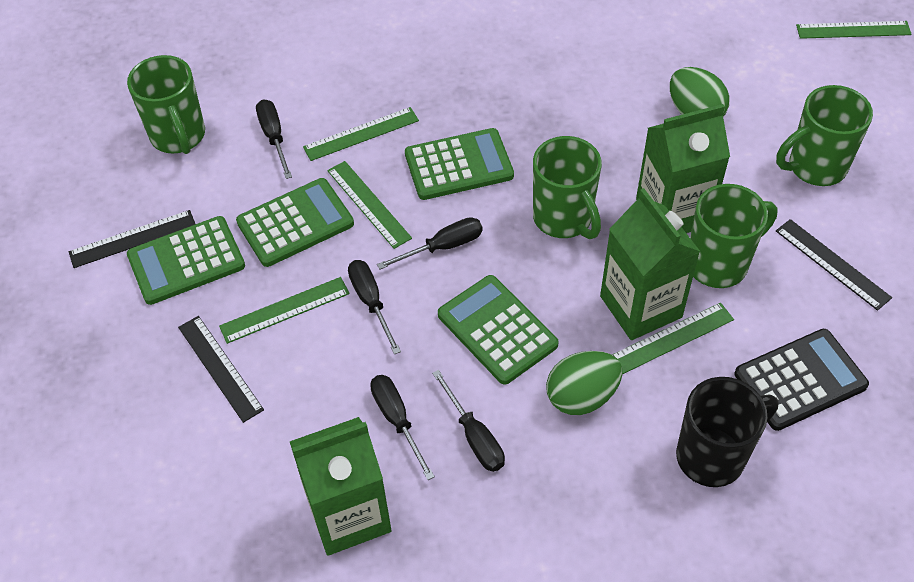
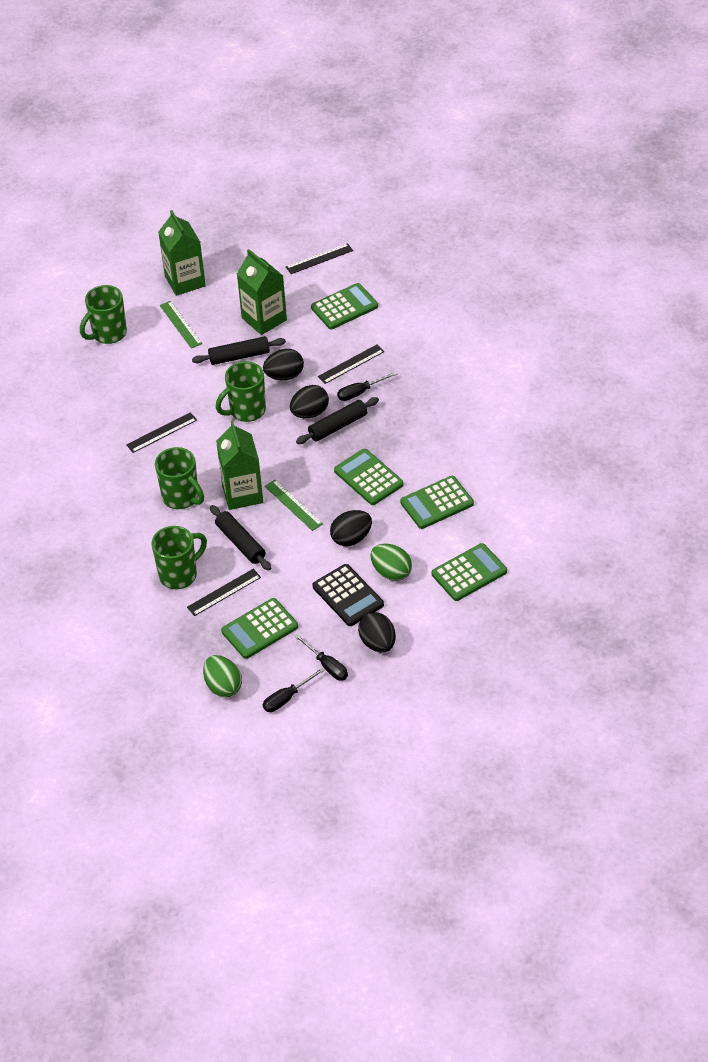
black egg: 0 -> 4
black mug: 1 -> 0
black rolling pin: 0 -> 3
black ruler: 3 -> 4
black screwdriver: 5 -> 3
green calculator: 4 -> 5
green ruler: 5 -> 2

